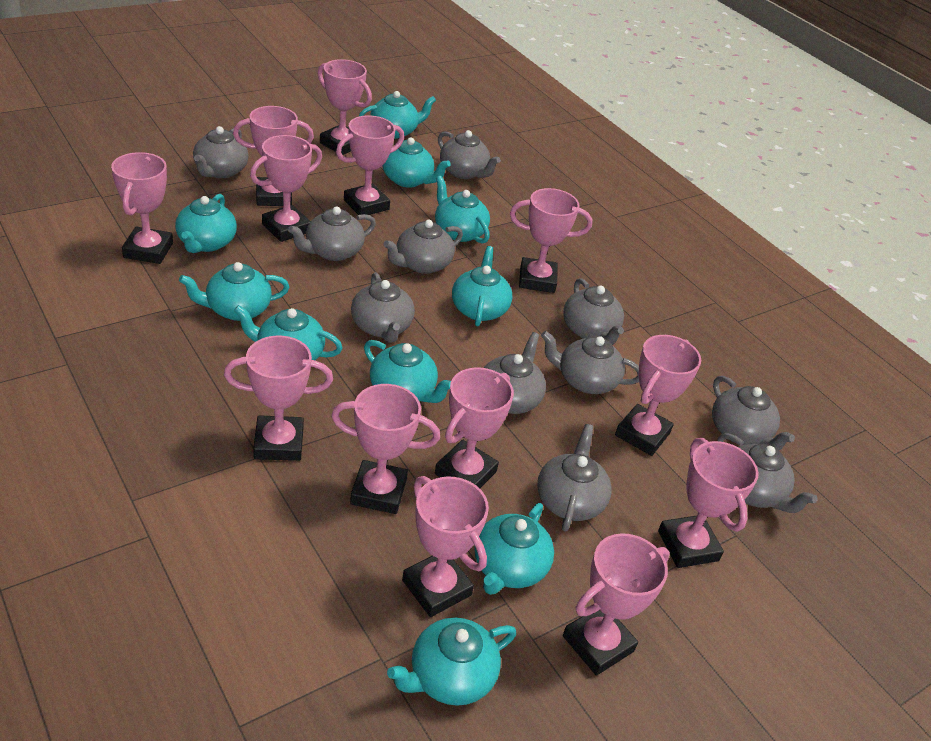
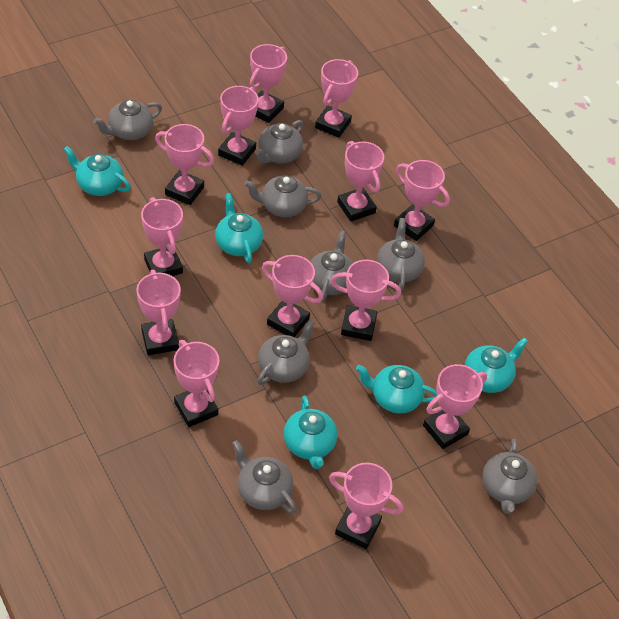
grey teapot: 11 -> 8
turquoise teapot: 10 -> 5

